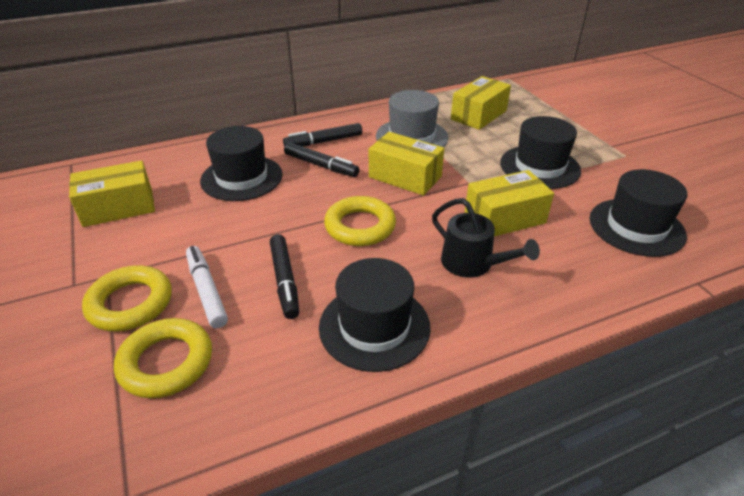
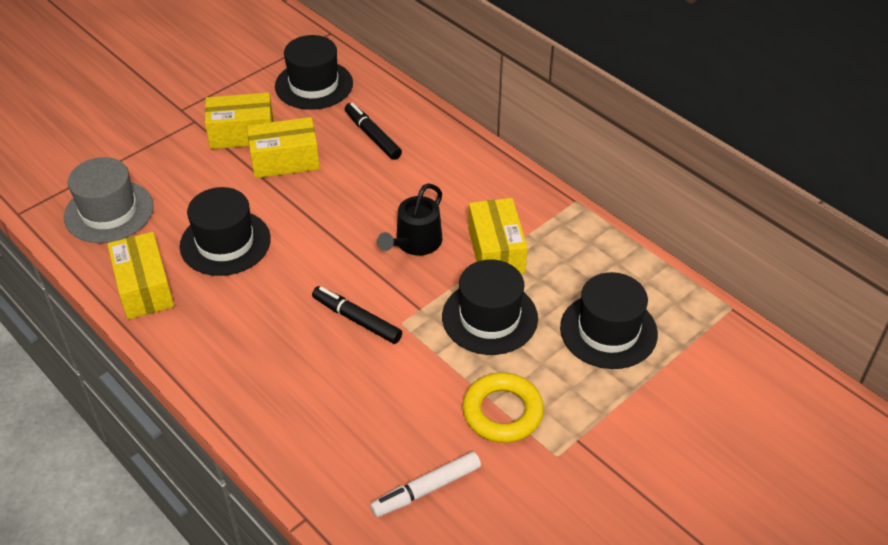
black marker: 3 -> 2
yellow ring: 3 -> 1

